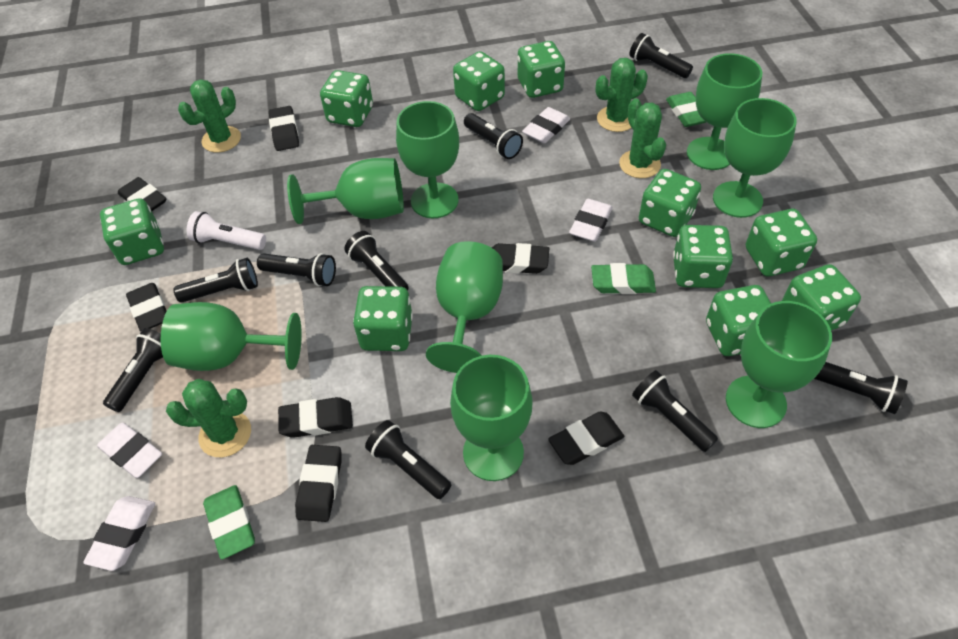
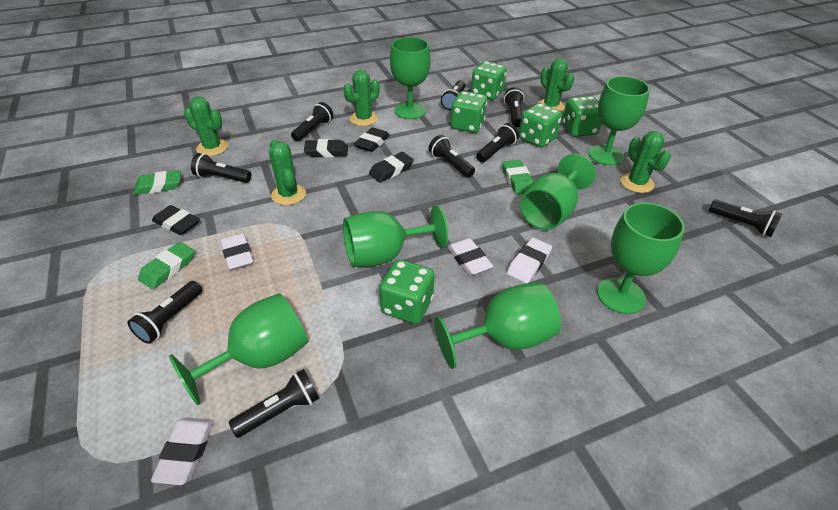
black eraser: 7 -> 4
green cactus: 4 -> 5
green dice: 10 -> 5
green goblet: 8 -> 7
white flashlight: 1 -> 0

